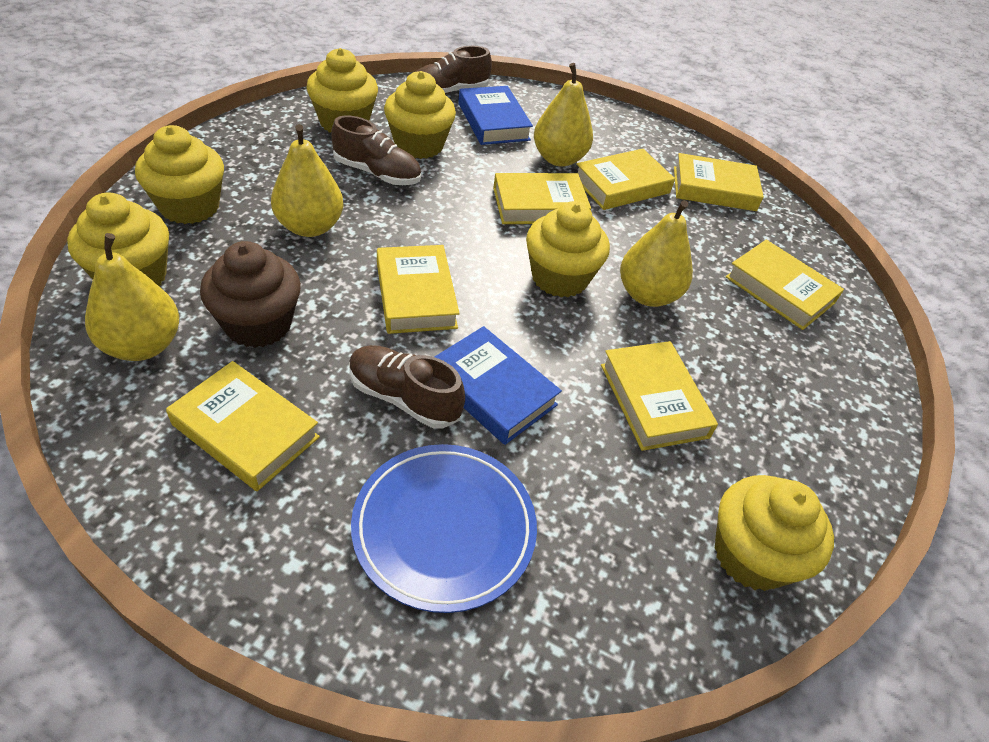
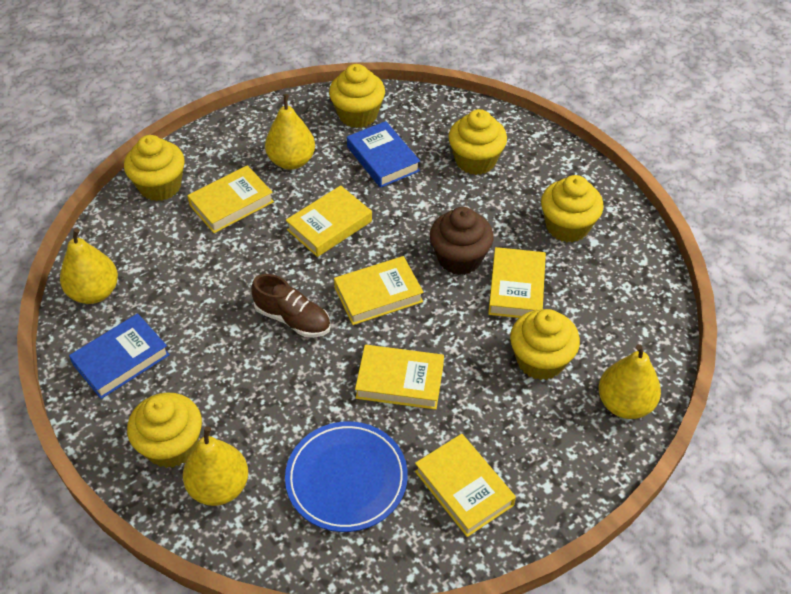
brown shoe: 3 -> 1
yellow book: 7 -> 6

